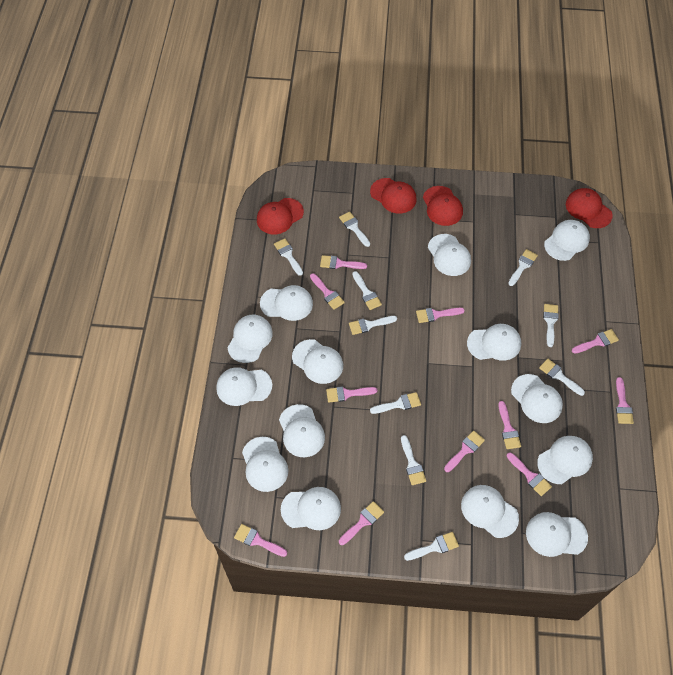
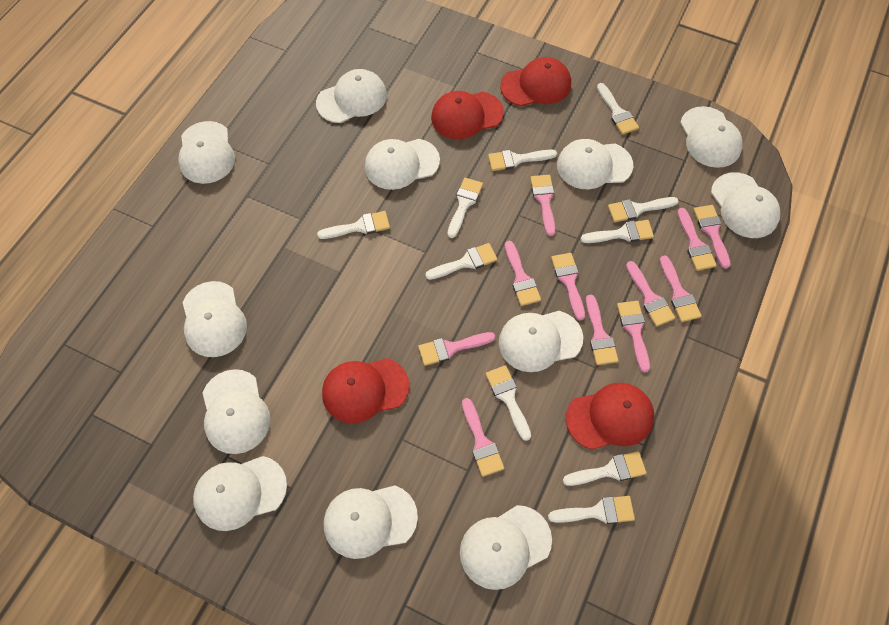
white cap: 14 -> 12

